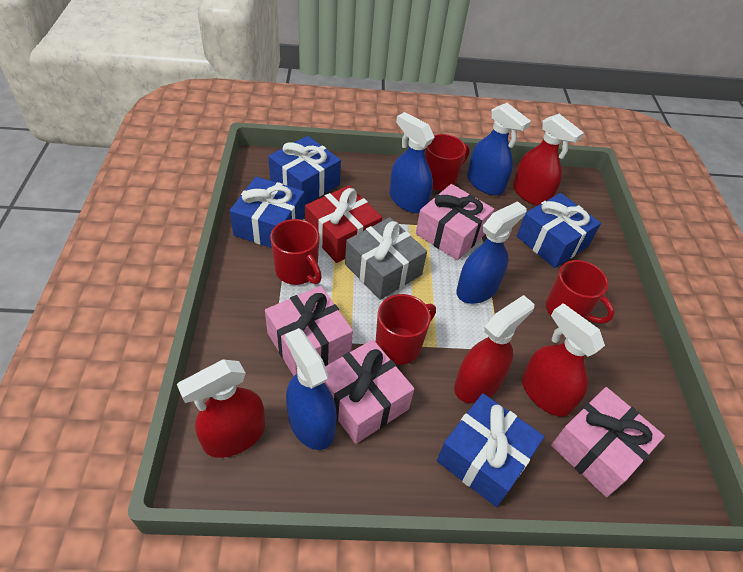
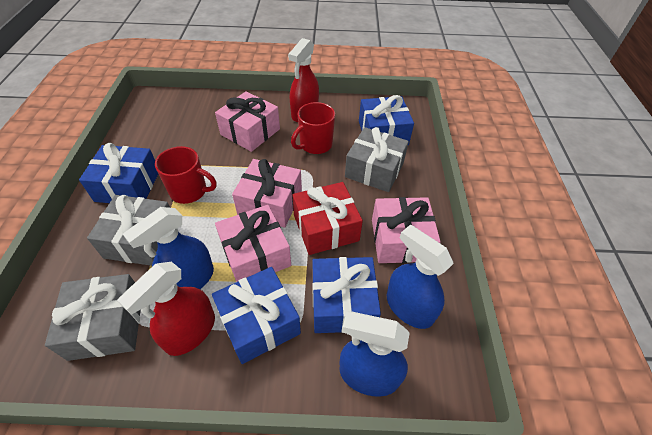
blue spray bottle: 4 -> 3
grey gift: 1 -> 3
red mug: 4 -> 2
red spray bottle: 4 -> 2

